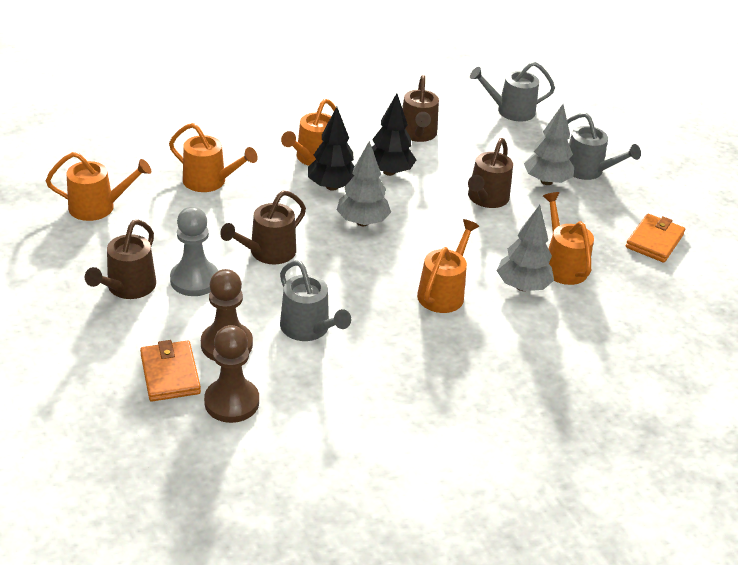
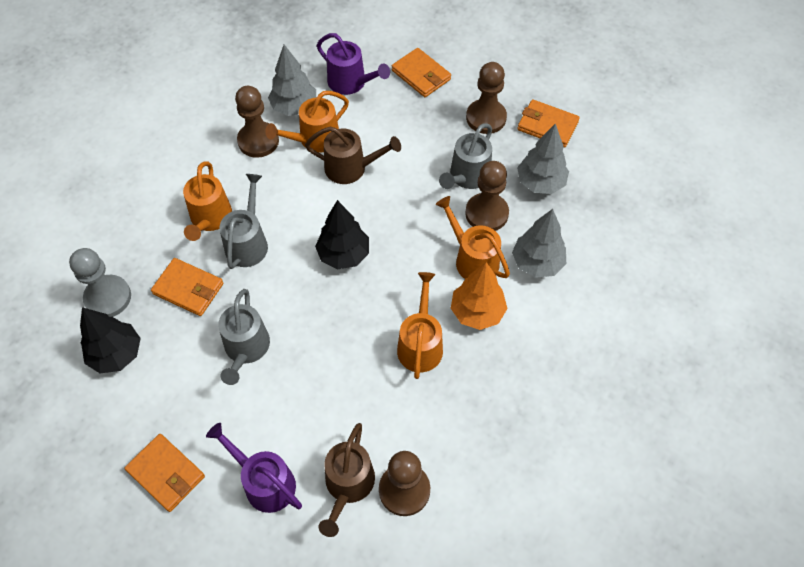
brown pawn: 2 -> 4
brown watering can: 4 -> 2
orange tree: 0 -> 1
orange wallet: 2 -> 4
orange watering can: 5 -> 4
purple watering can: 0 -> 2

